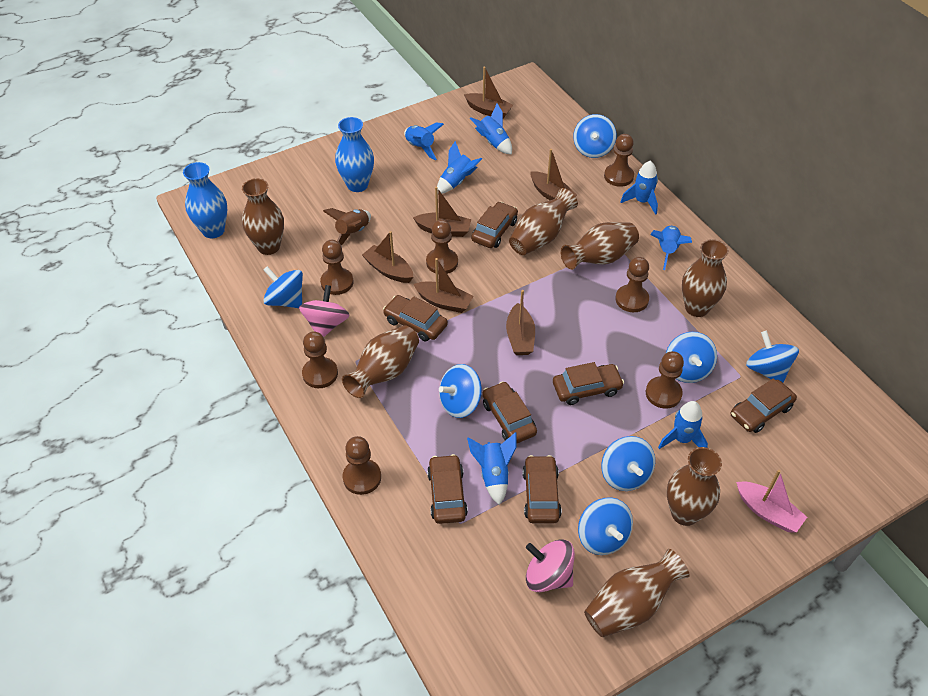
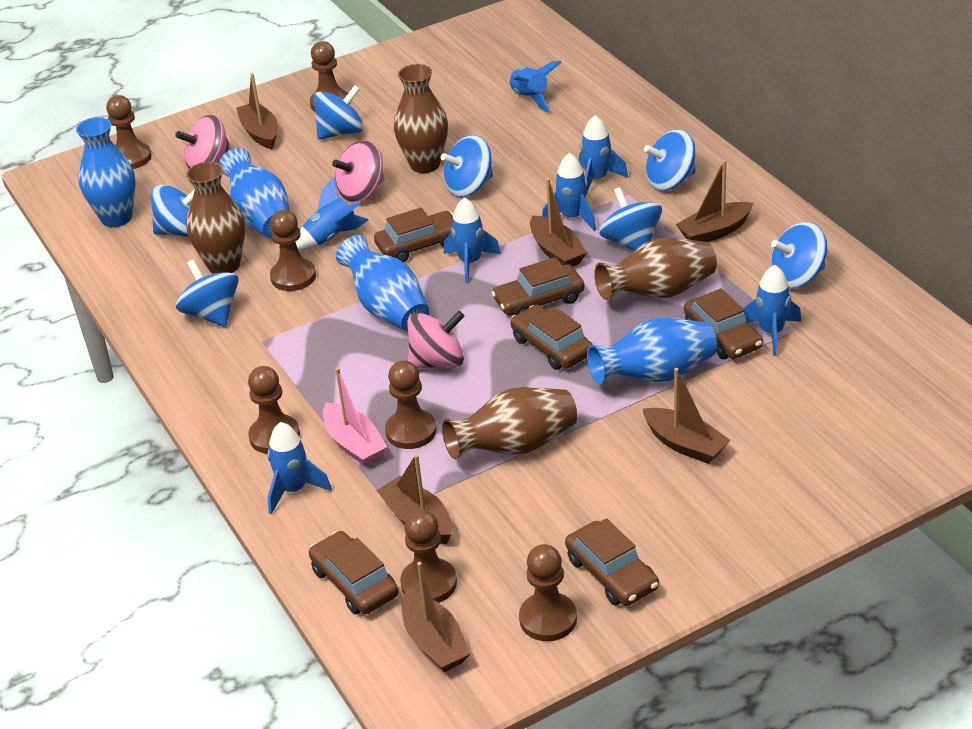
blue vase: 2 -> 4
brown car: 7 -> 6
brown rocket: 1 -> 0
brown vase: 7 -> 4
pink spinning top: 2 -> 3

